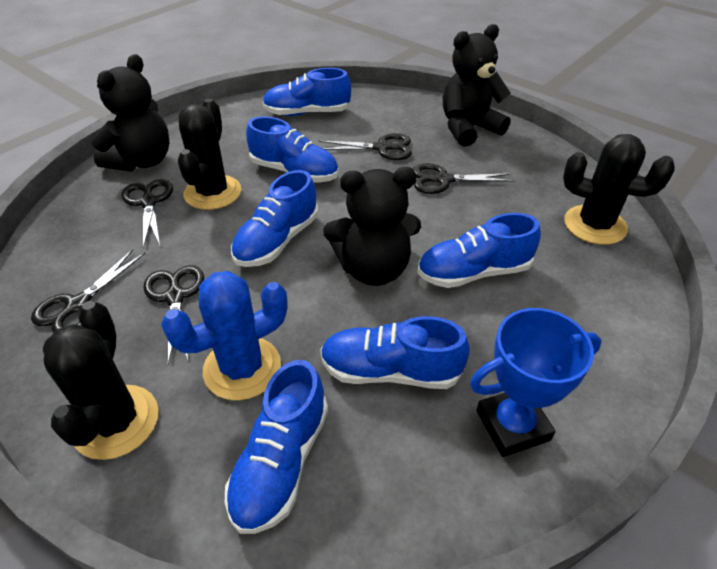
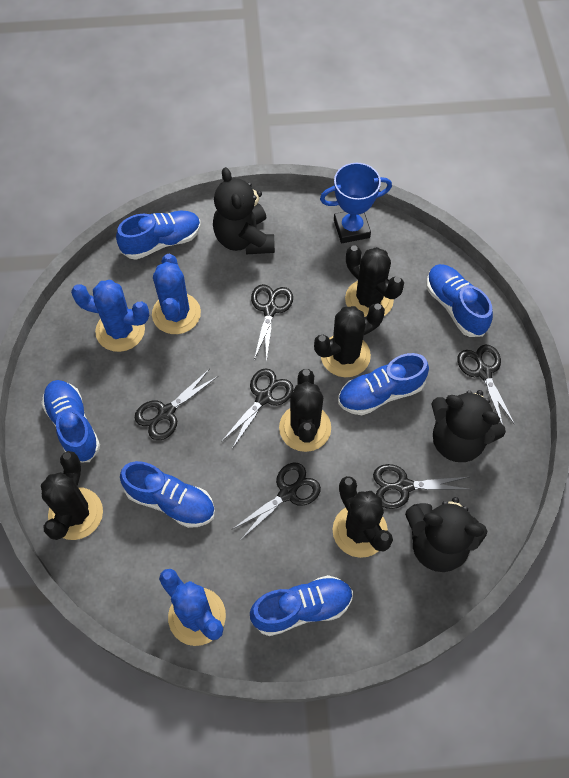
black cactus: 3 -> 5
black scissors: 5 -> 6
blue cactus: 1 -> 3

